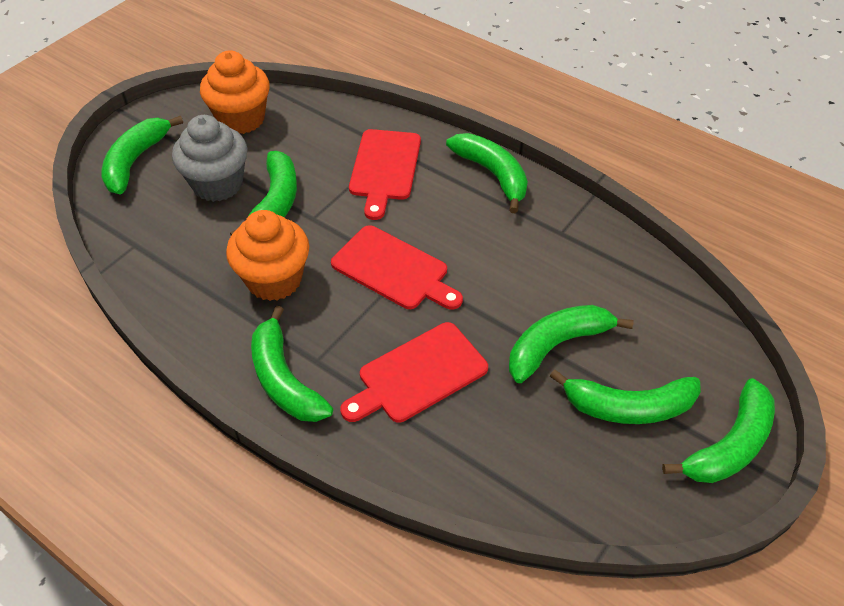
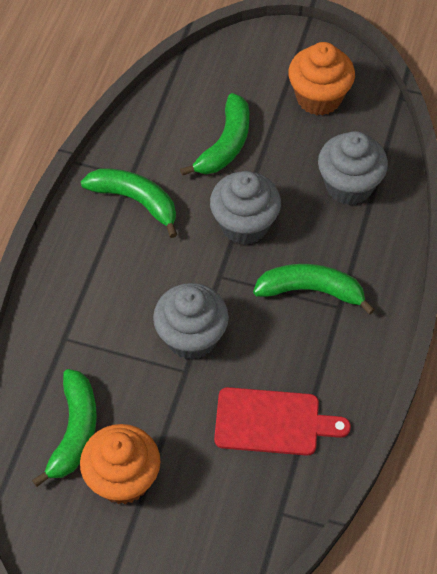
green banana: 7 -> 4
grey cupcake: 1 -> 3
red cutting board: 3 -> 1

